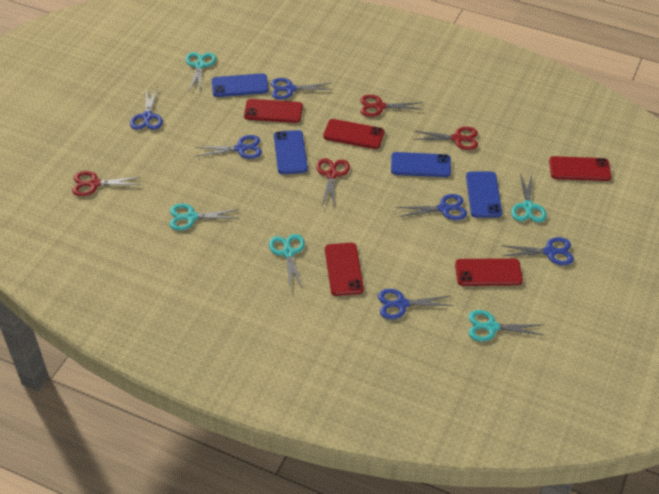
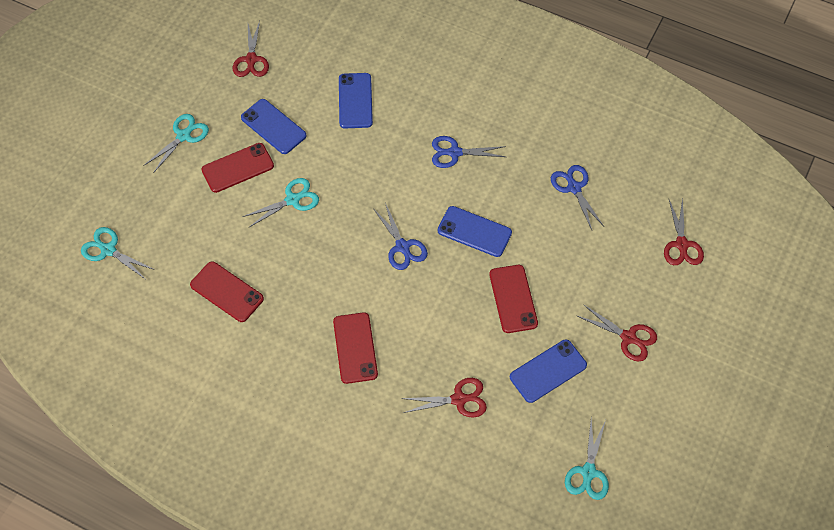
blue scissors: 6 -> 3
red phone: 5 -> 4
turquoise scissors: 5 -> 4

